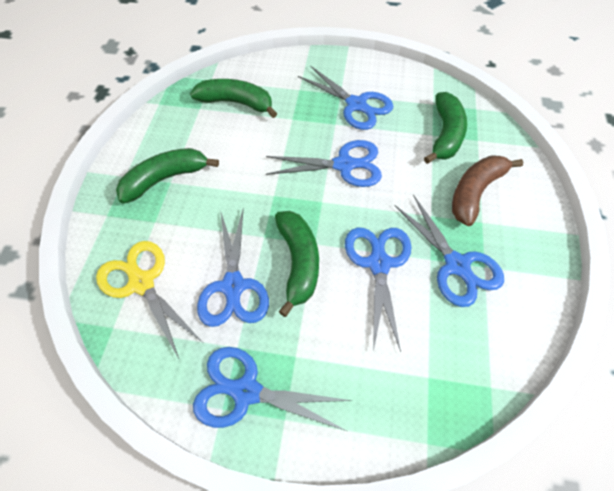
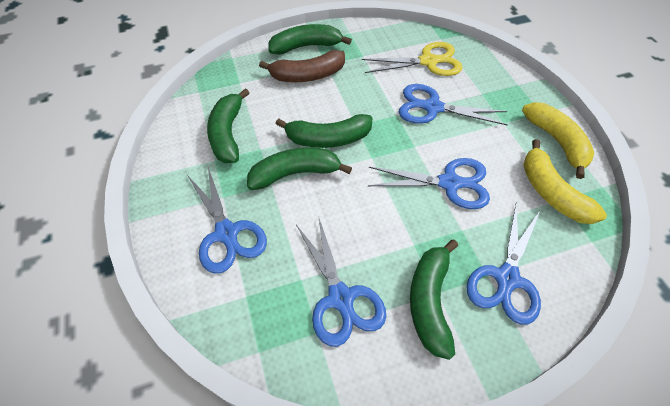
blue scissors: 6 -> 5
green banana: 4 -> 5
yellow banana: 0 -> 2

